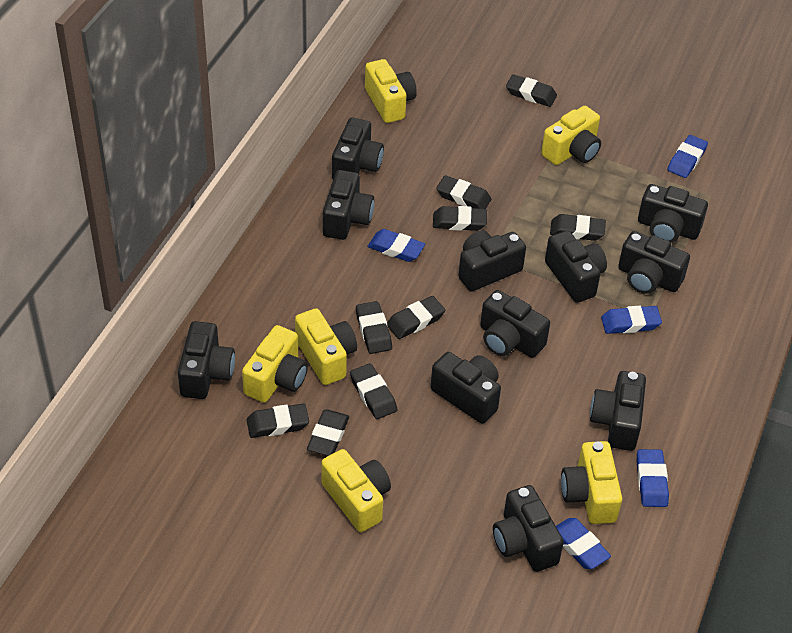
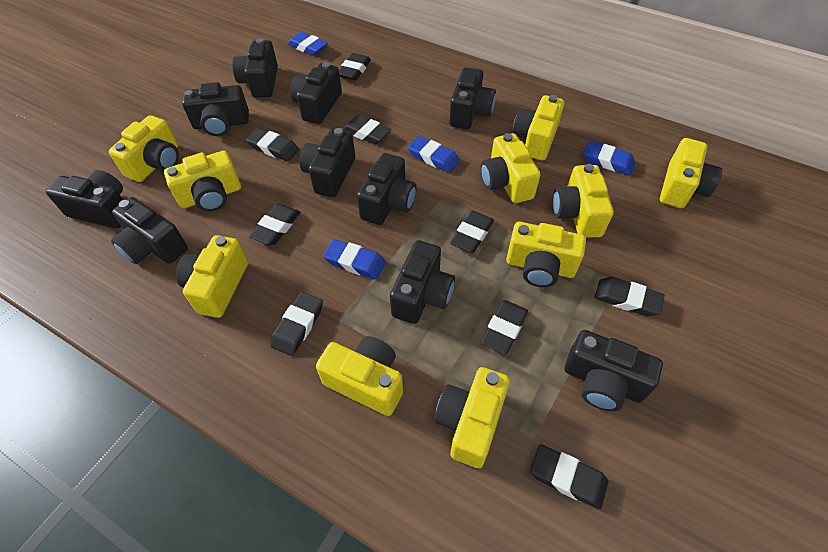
black camera: 11 -> 10
blue eraser: 5 -> 4
yellow camera: 6 -> 10

